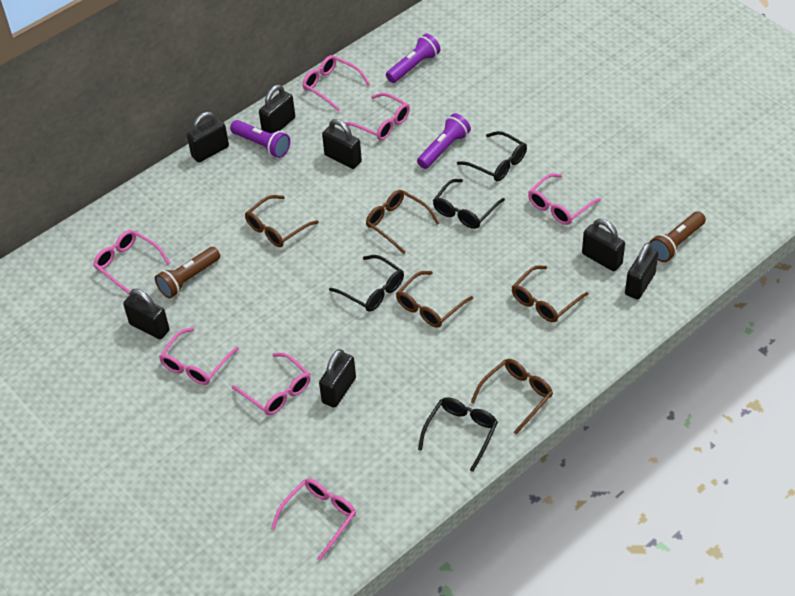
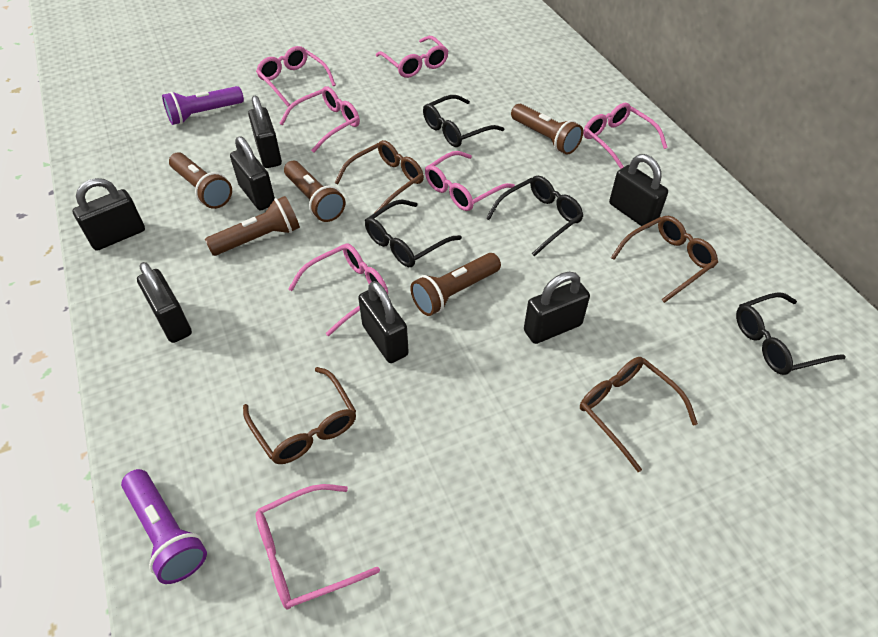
brown flashlight: 2 -> 5
brown glasses: 5 -> 4
purple flashlight: 3 -> 2

